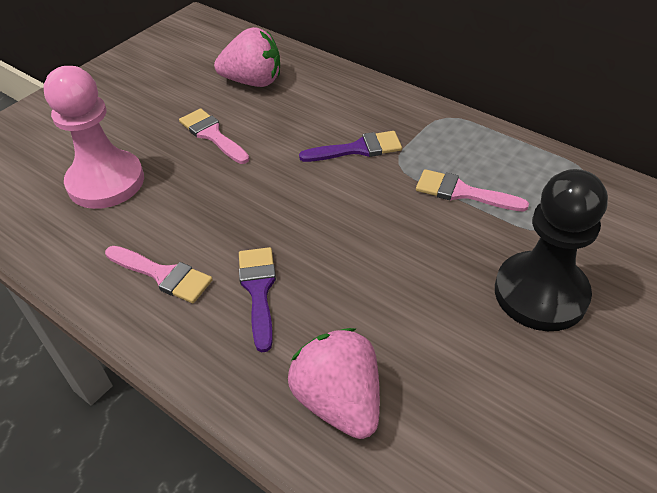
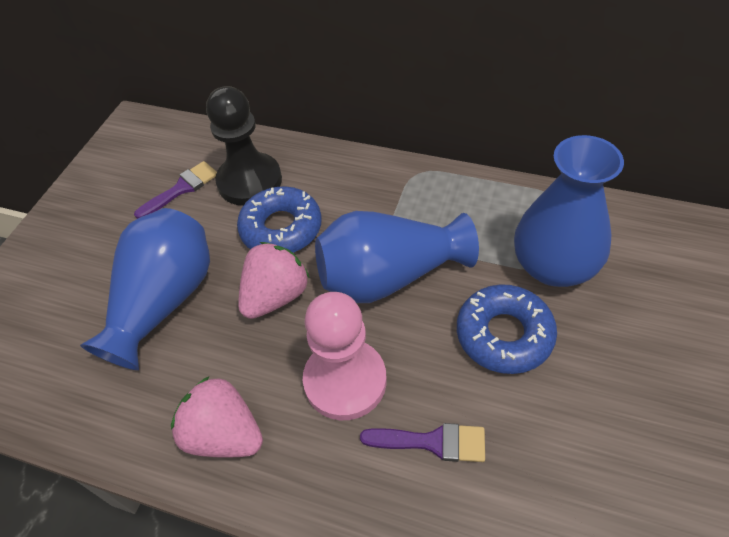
blue donut: 0 -> 2
blue vase: 0 -> 3
pink brush: 3 -> 0

